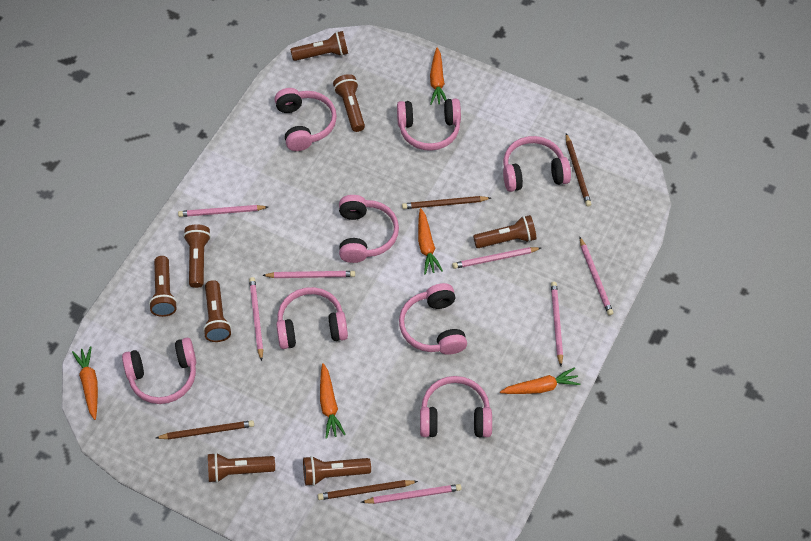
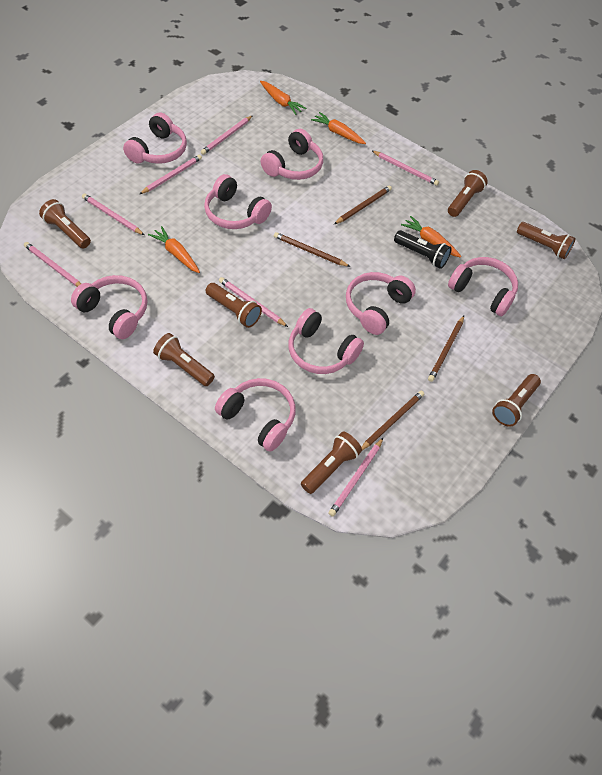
black flashlight: 0 -> 1
brown flashlight: 8 -> 7
orange carrot: 5 -> 4

